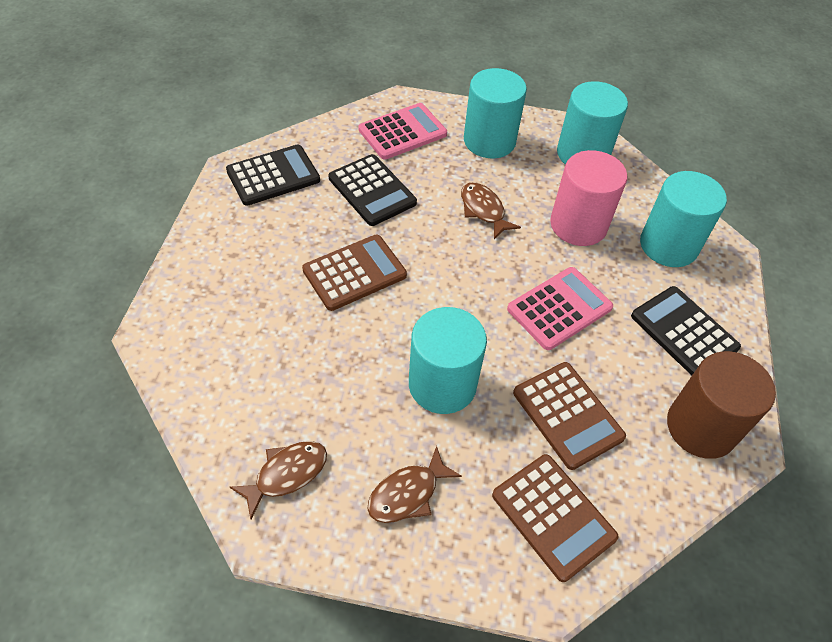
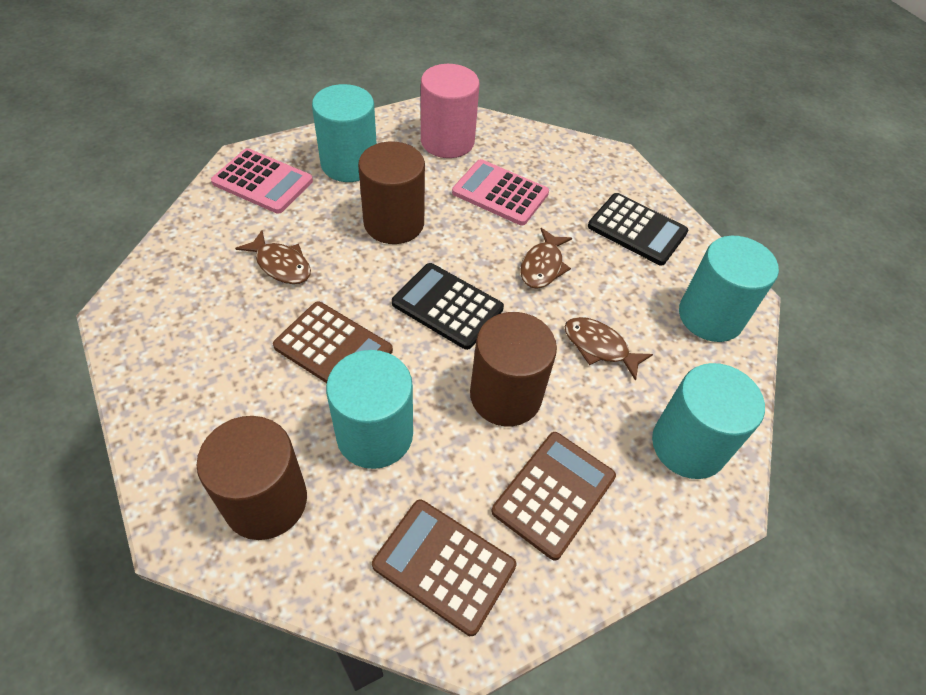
black calculator: 3 -> 2
brown cylinder: 1 -> 3

